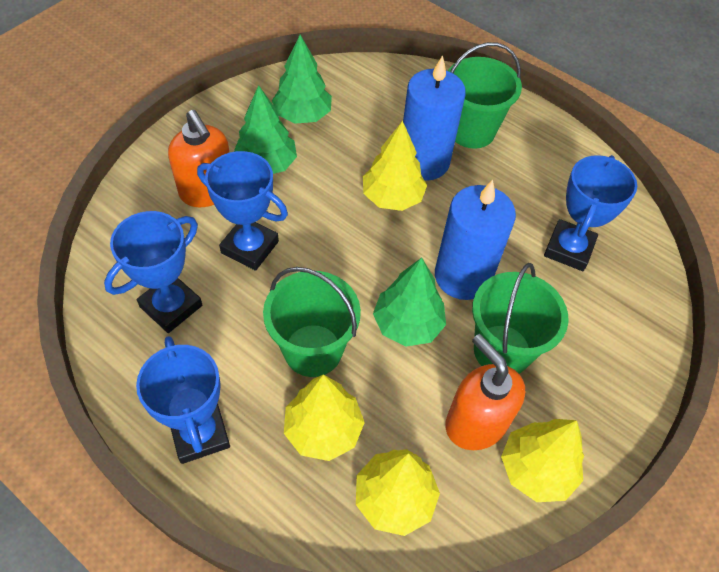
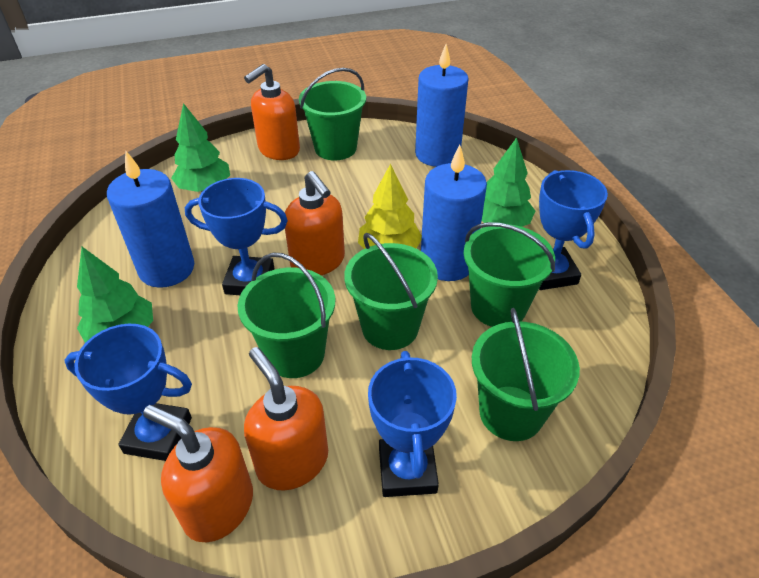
blue candle: 2 -> 3
green bucket: 3 -> 5
orange soap dispenser: 2 -> 4
yellow tree: 4 -> 1

